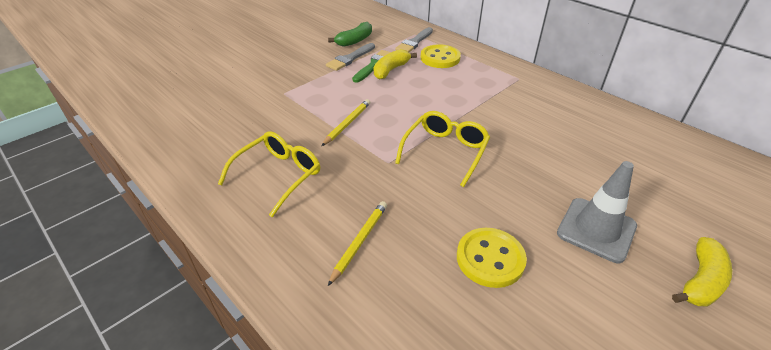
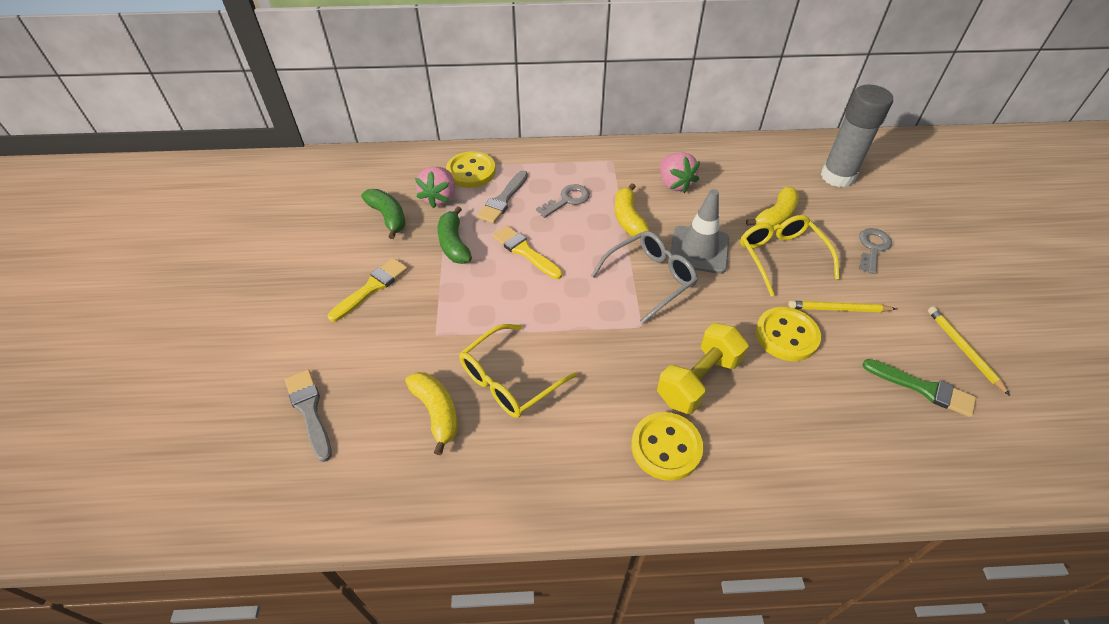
green banana: 1 -> 2
grey glasses: 0 -> 1
grey glue stick: 0 -> 1
grey key: 0 -> 2
pink strawberry: 0 -> 2
yellow banana: 2 -> 3
yellow brush: 0 -> 2
yellow button: 2 -> 3
yellow dumbbell: 0 -> 1

